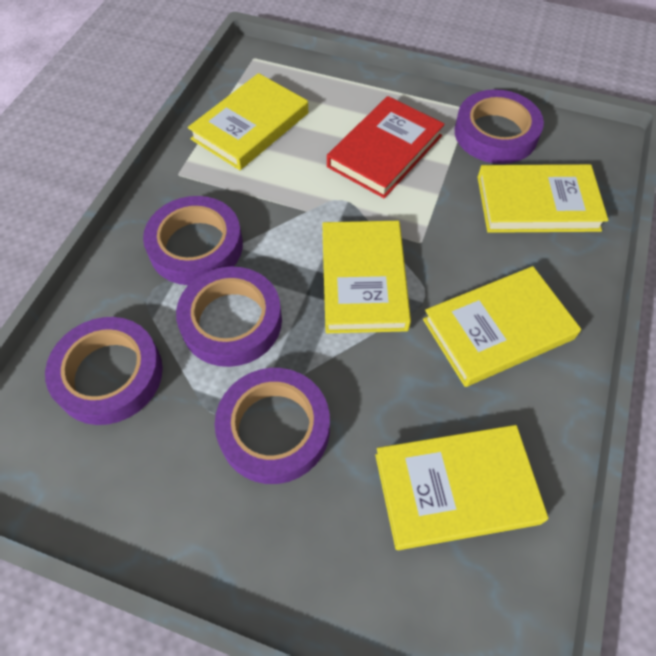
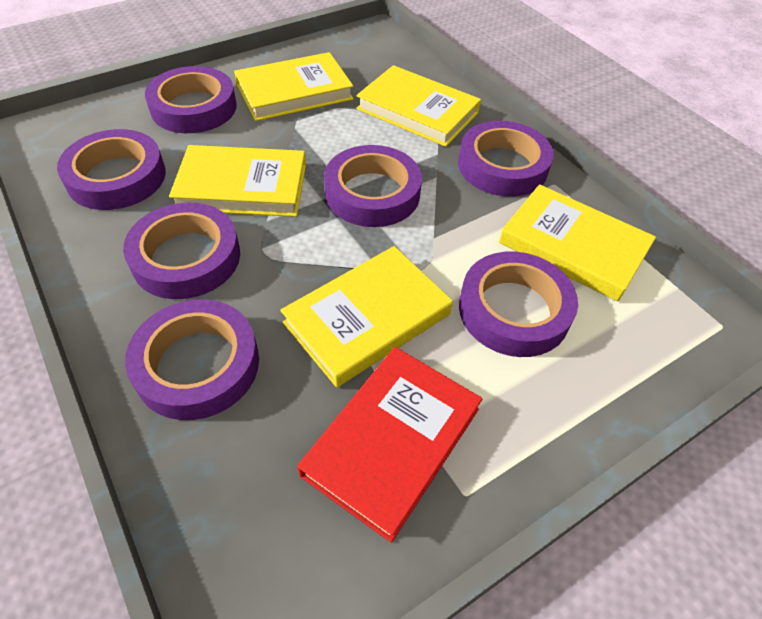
purple tape: 5 -> 7

